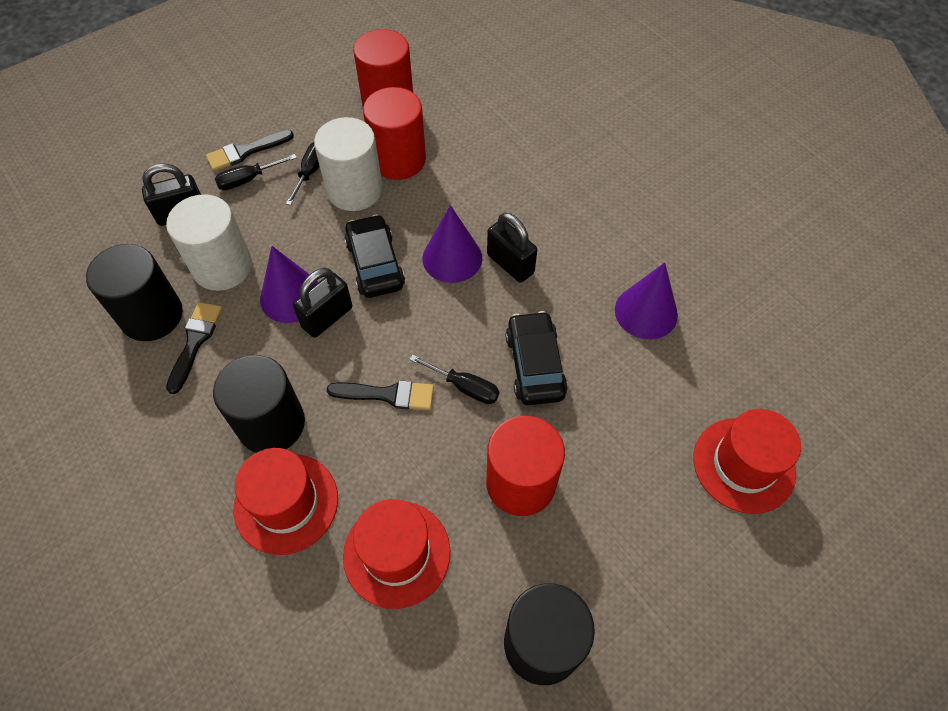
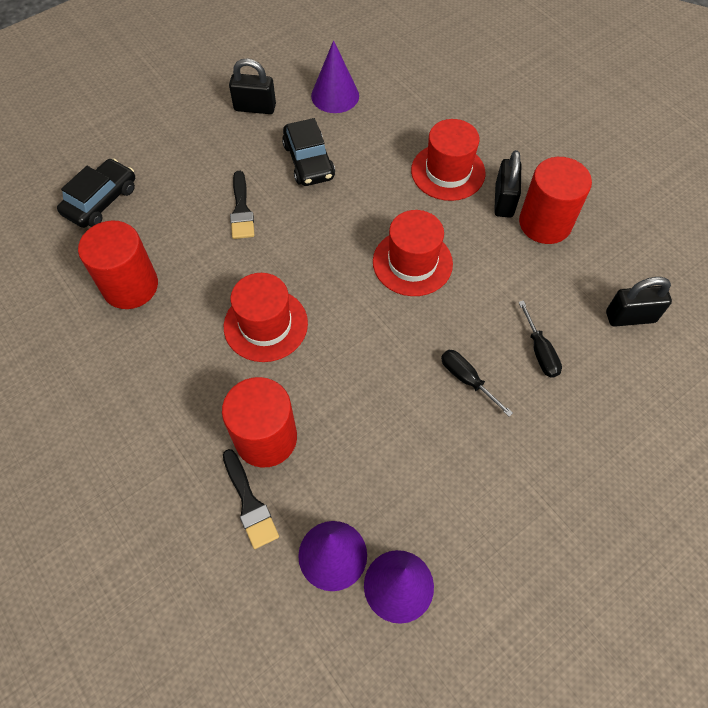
black brush: 3 -> 2
black cylinder: 3 -> 0
black screwdriver: 3 -> 2
white cylinder: 2 -> 0

